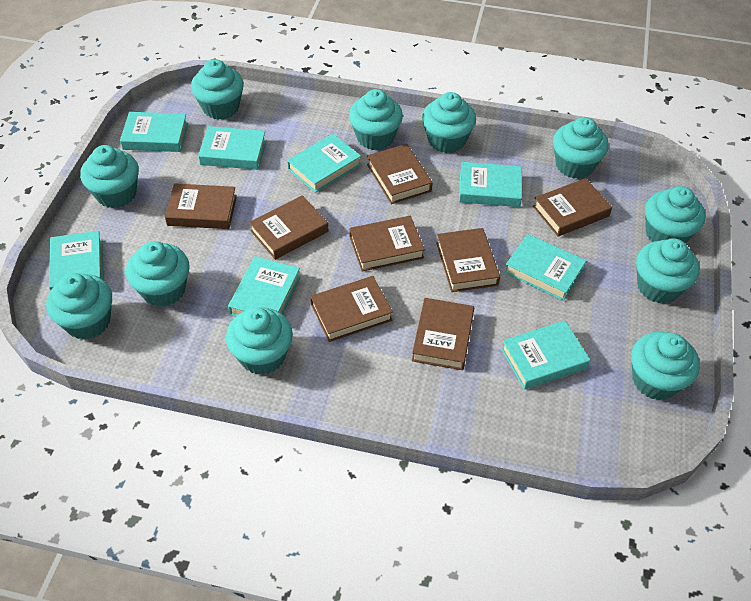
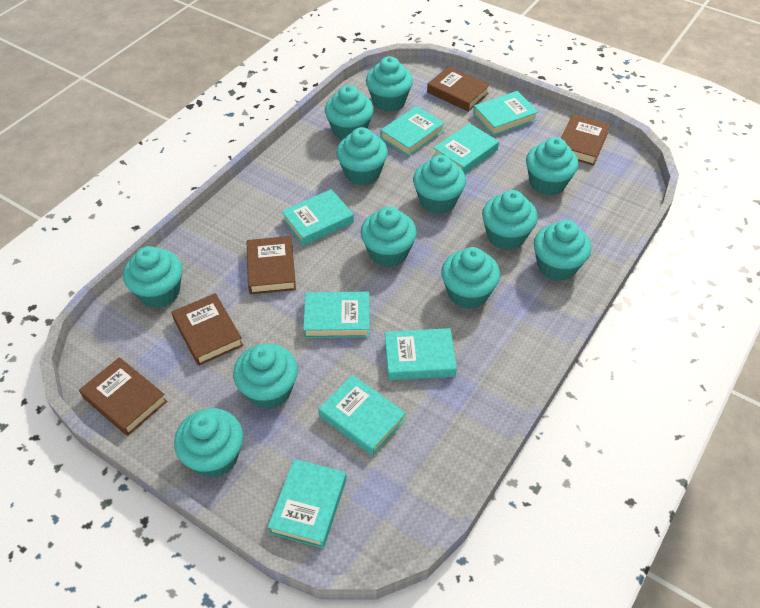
brown book: 8 -> 5
turquoise cupcake: 11 -> 12

